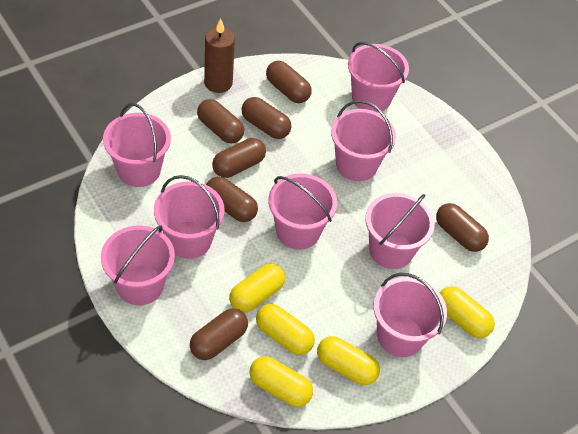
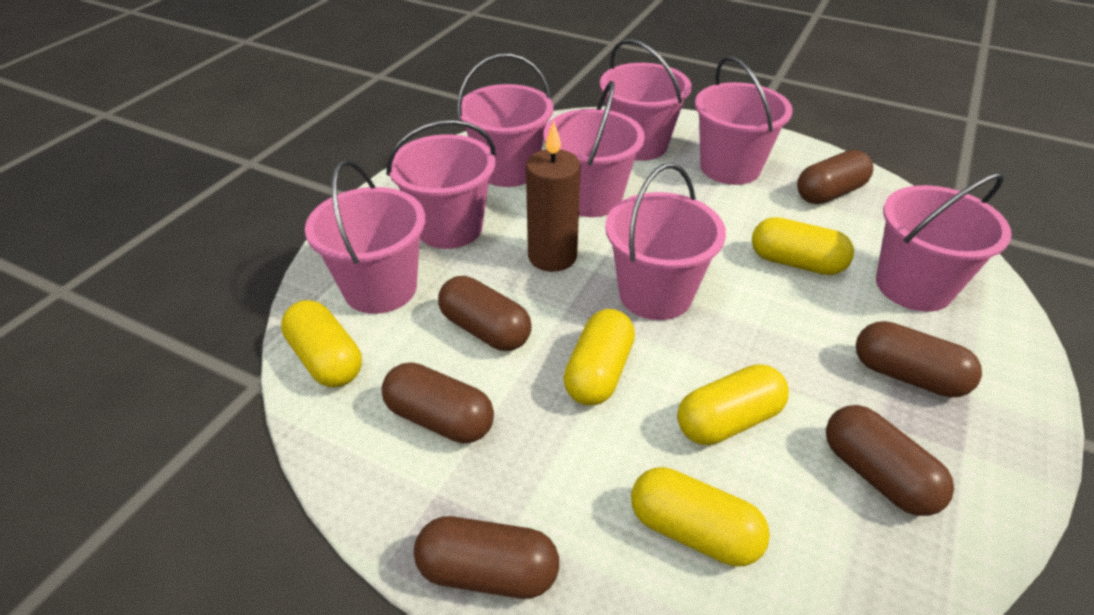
brown capsule: 7 -> 6

